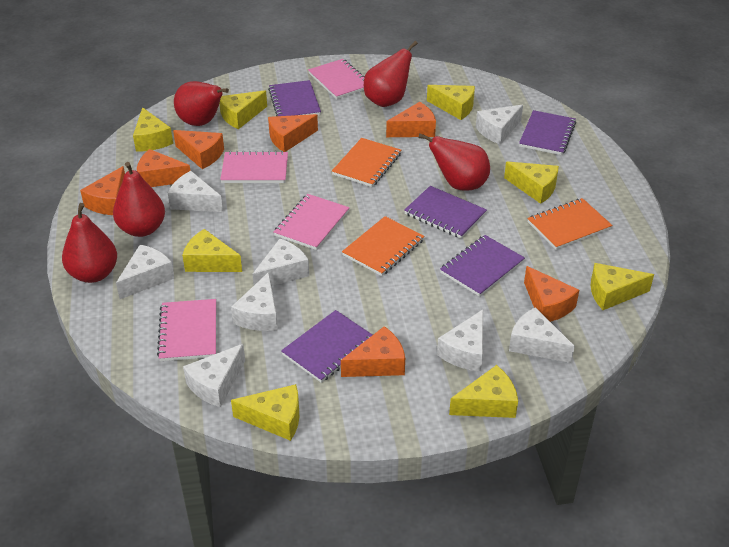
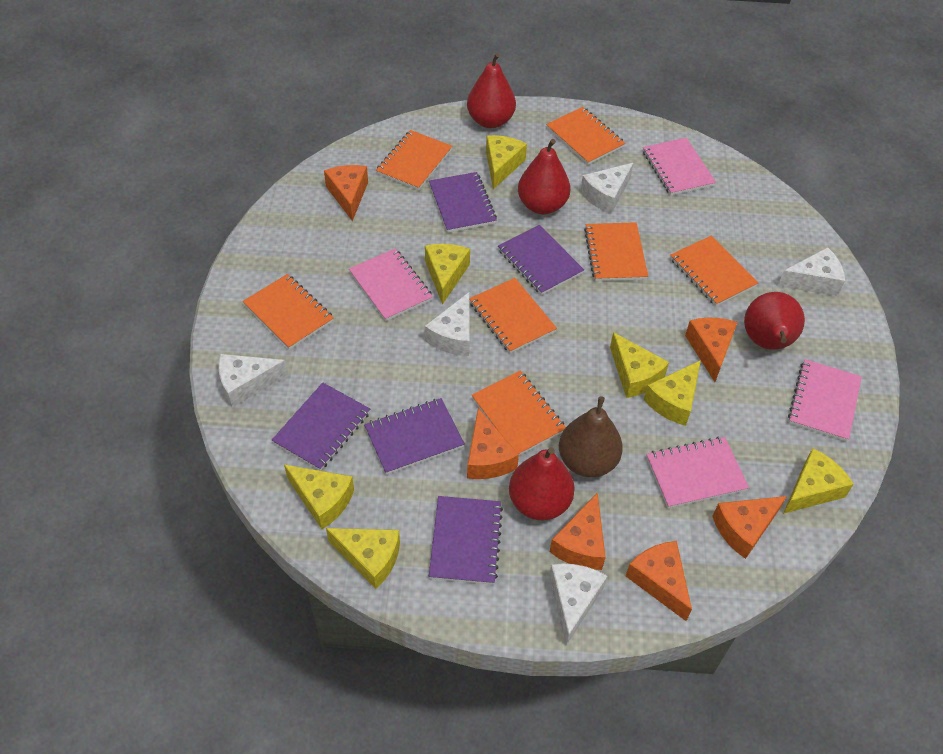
brown pear: 0 -> 1
orange cheese: 7 -> 6
orange notebook: 3 -> 7
red pear: 5 -> 4
white cheese: 8 -> 5
yellow cheese: 8 -> 7

